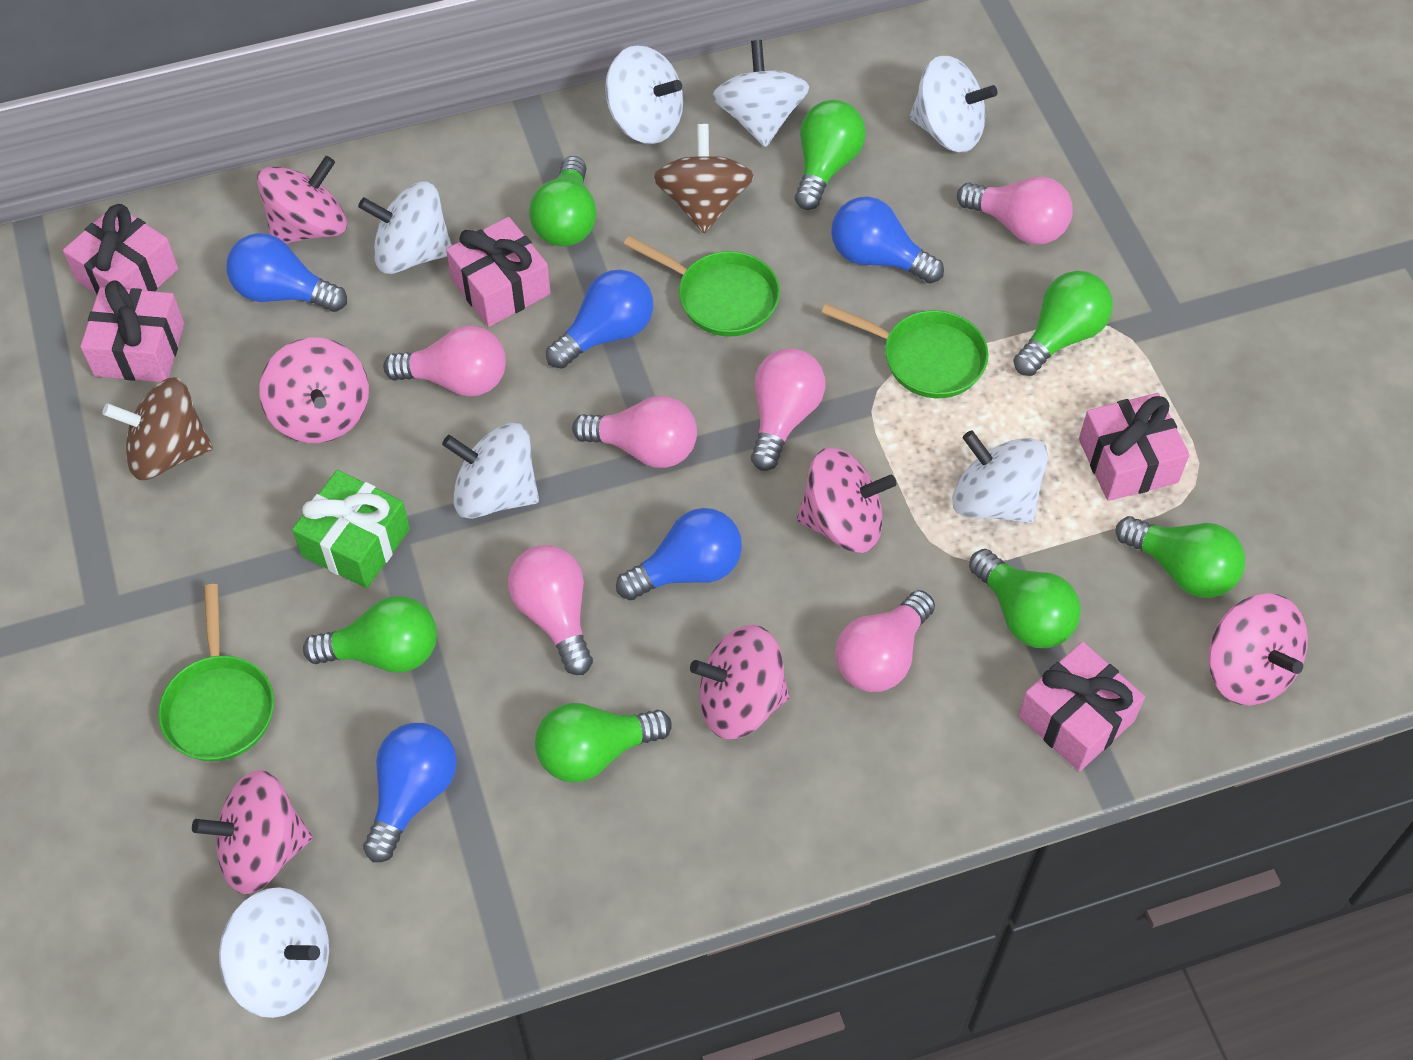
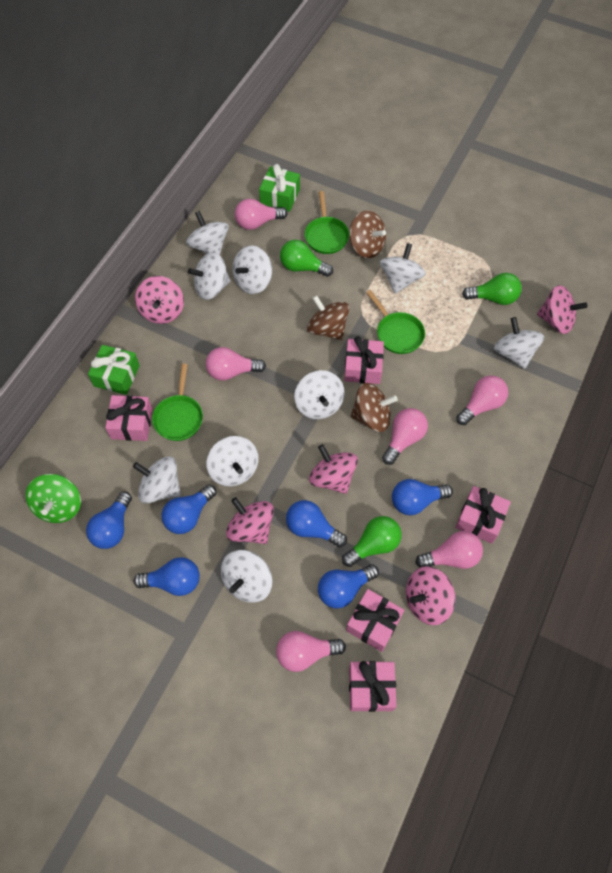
blue light bulb: 5 -> 6
brown spinning top: 2 -> 3
green gift: 1 -> 2
green light bulb: 7 -> 3
green spinning top: 0 -> 1
pink spinning top: 6 -> 5
white spinning top: 7 -> 9

